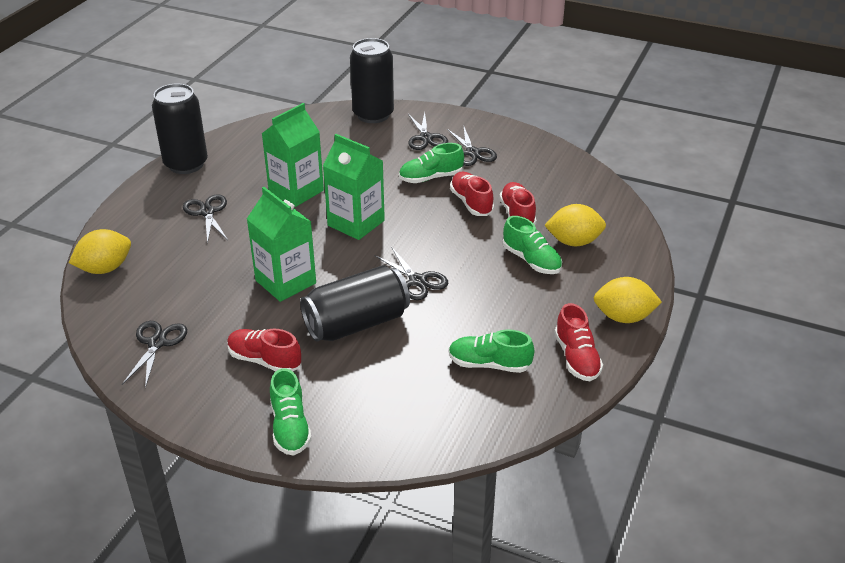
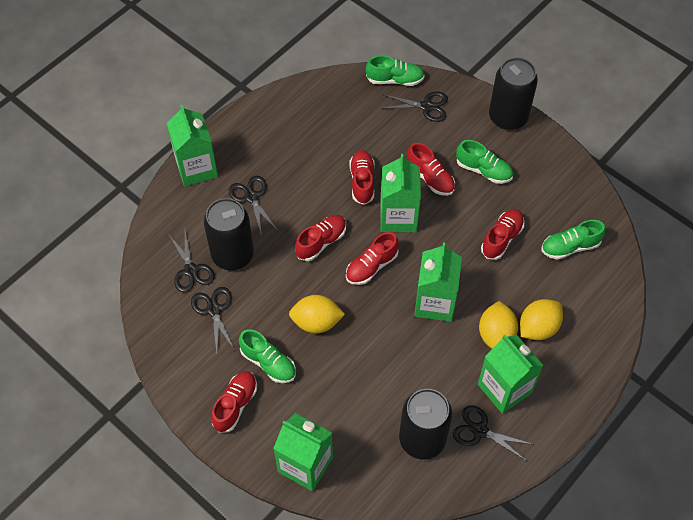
green carton: 3 -> 5
red shoe: 4 -> 6

